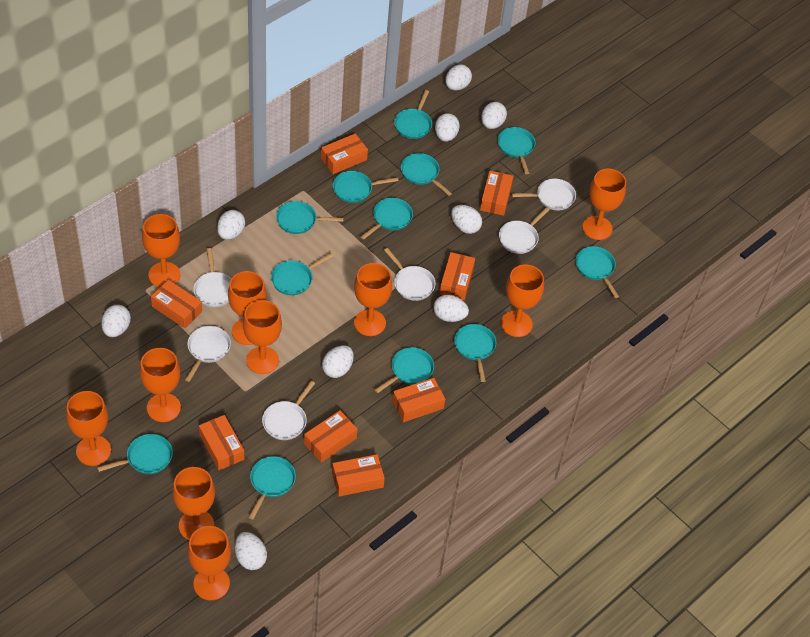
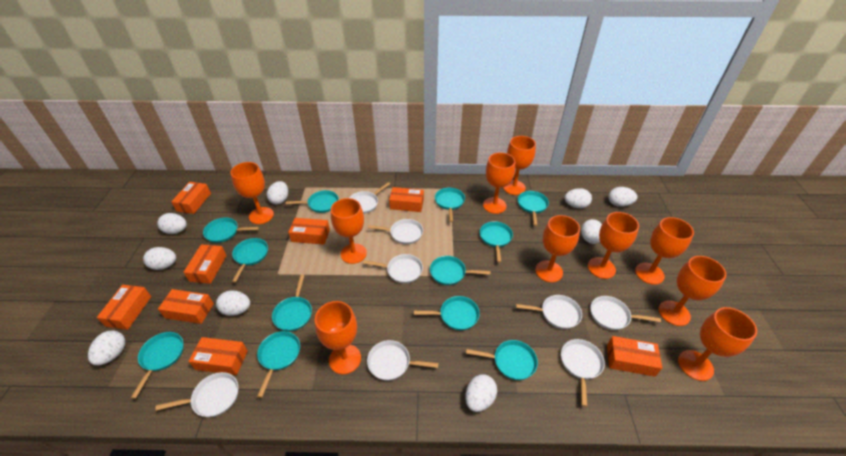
white pan: 6 -> 8

